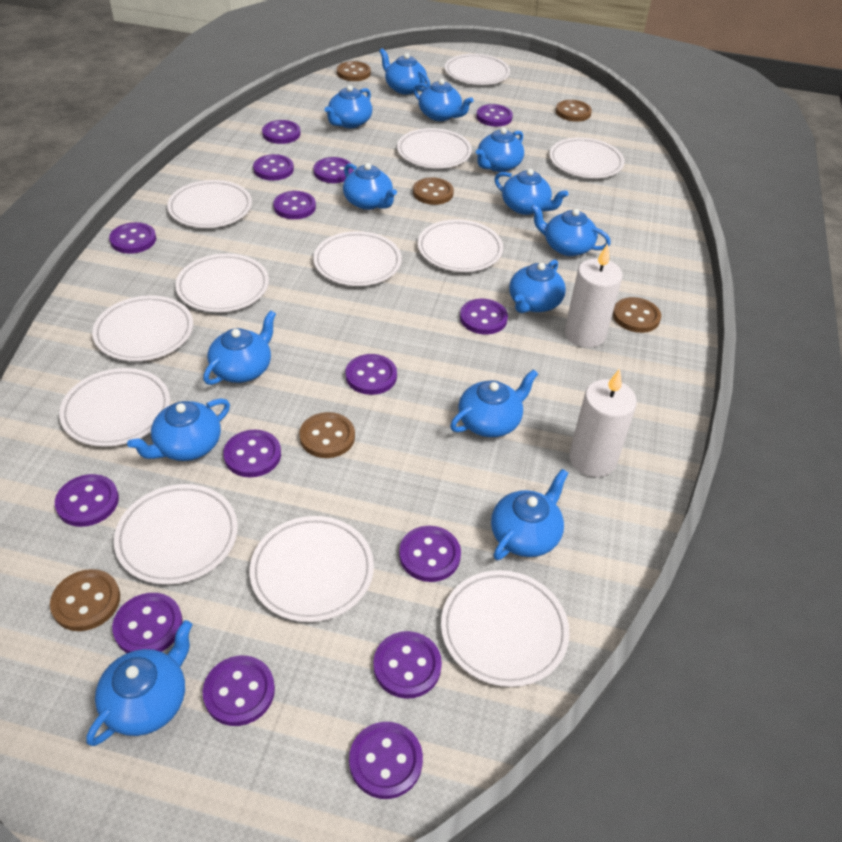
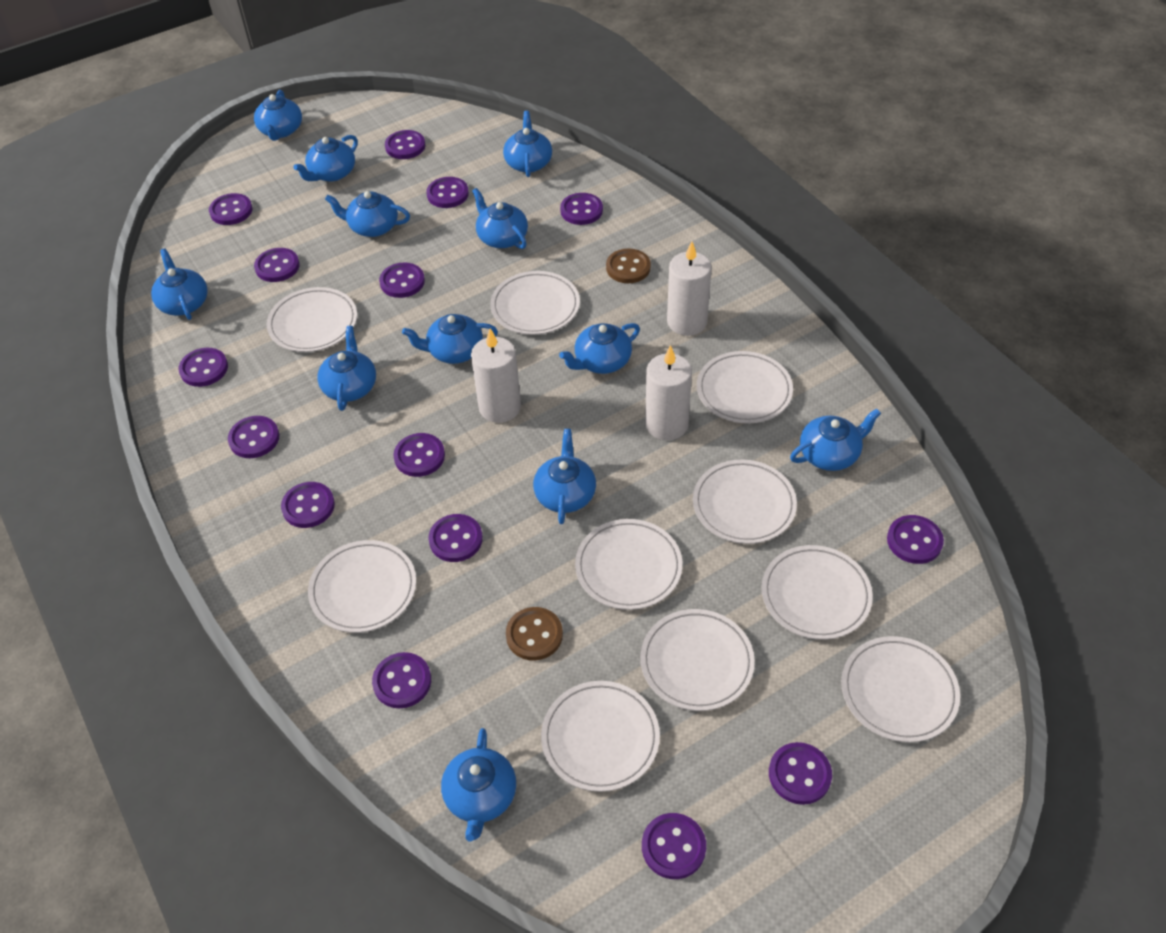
blue teapot: 13 -> 12
brown button: 6 -> 2
white candle: 2 -> 3
white plate: 12 -> 10

